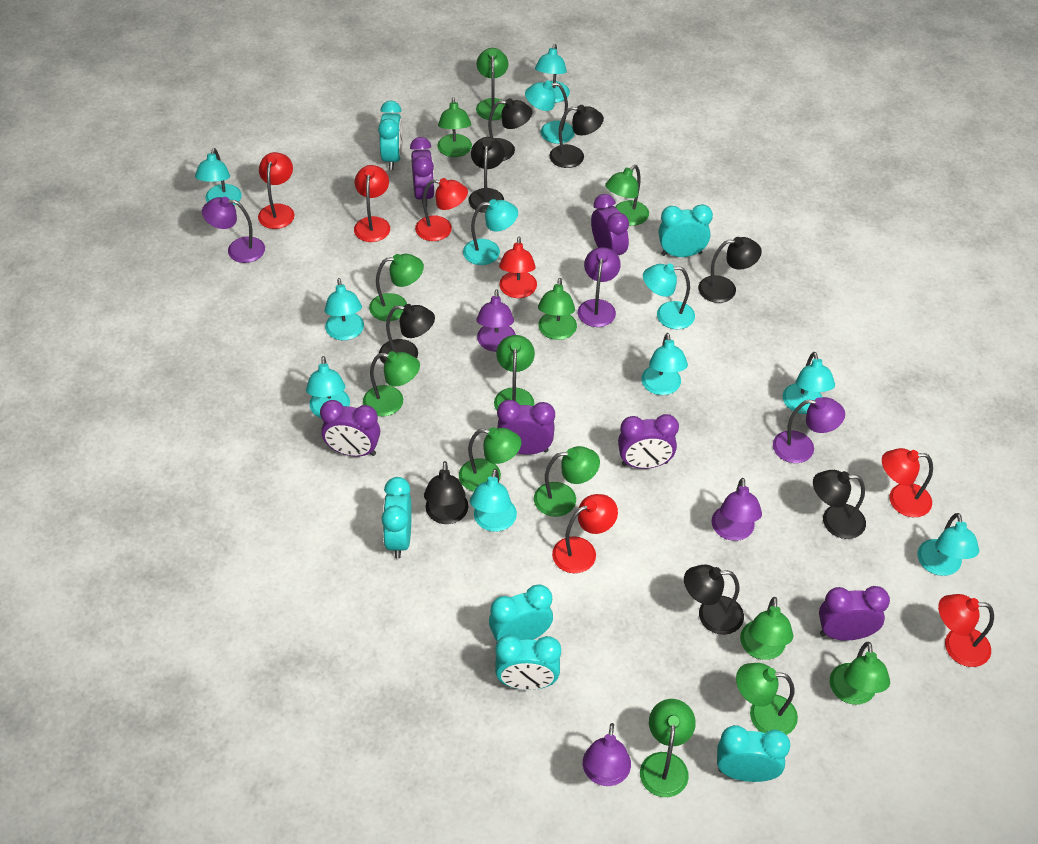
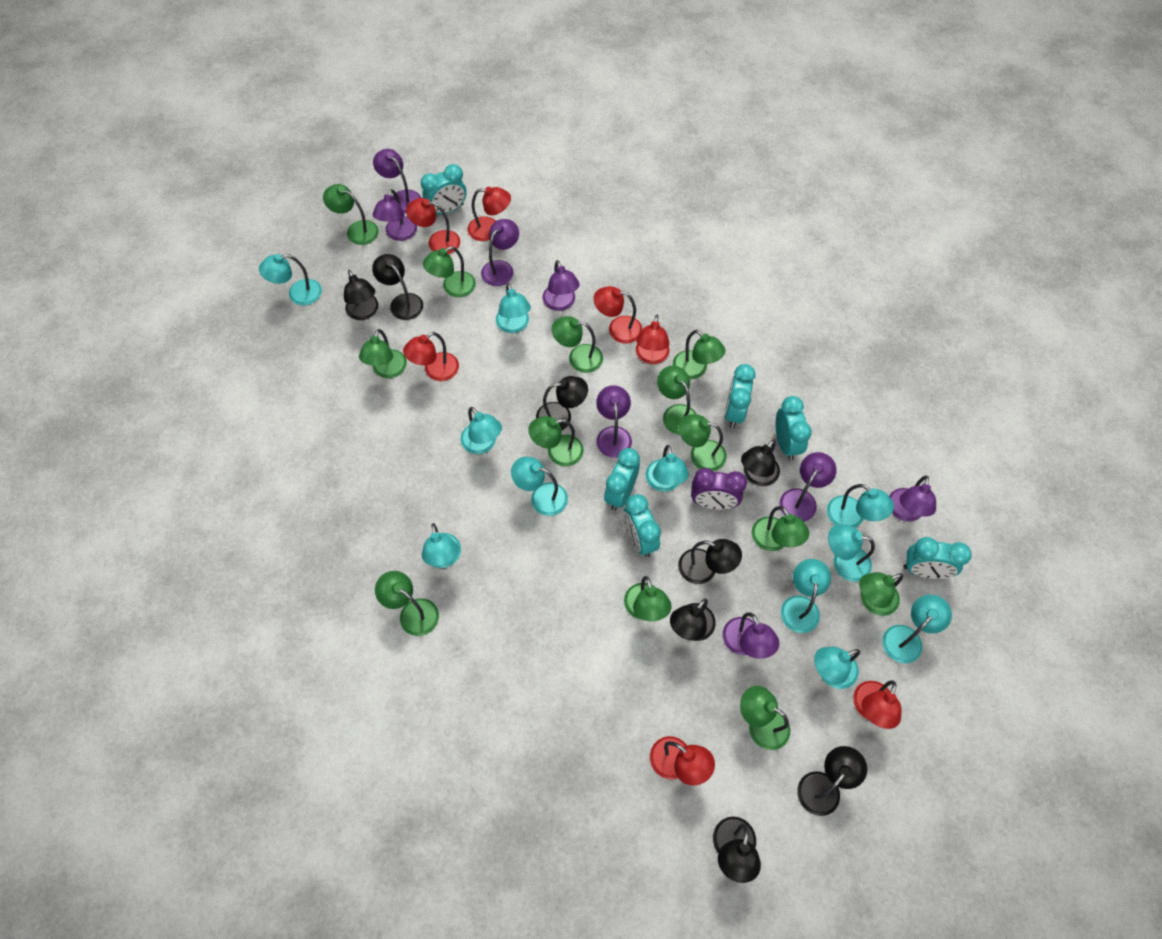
purple clock: 6 -> 1
purple lamp: 6 -> 8

